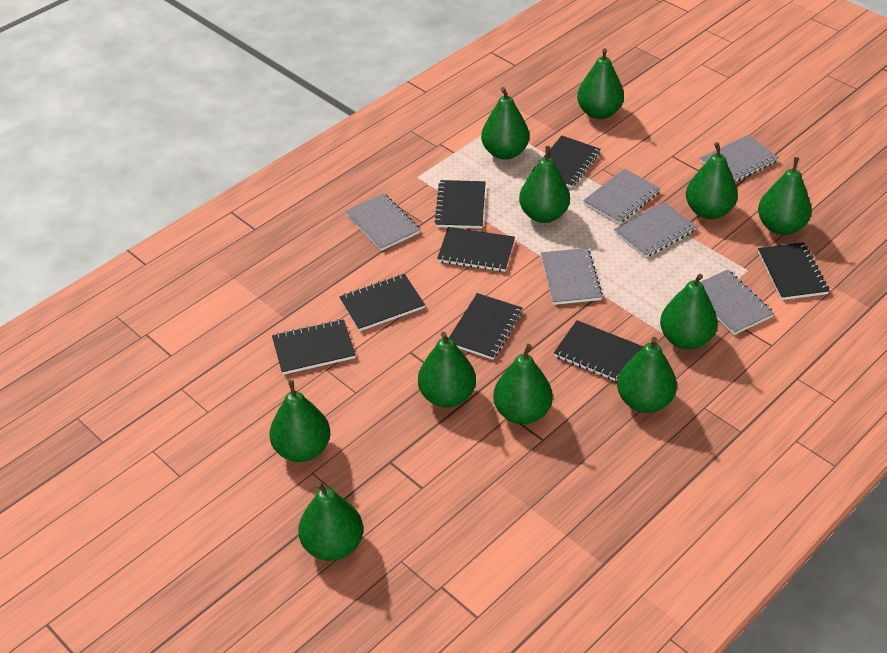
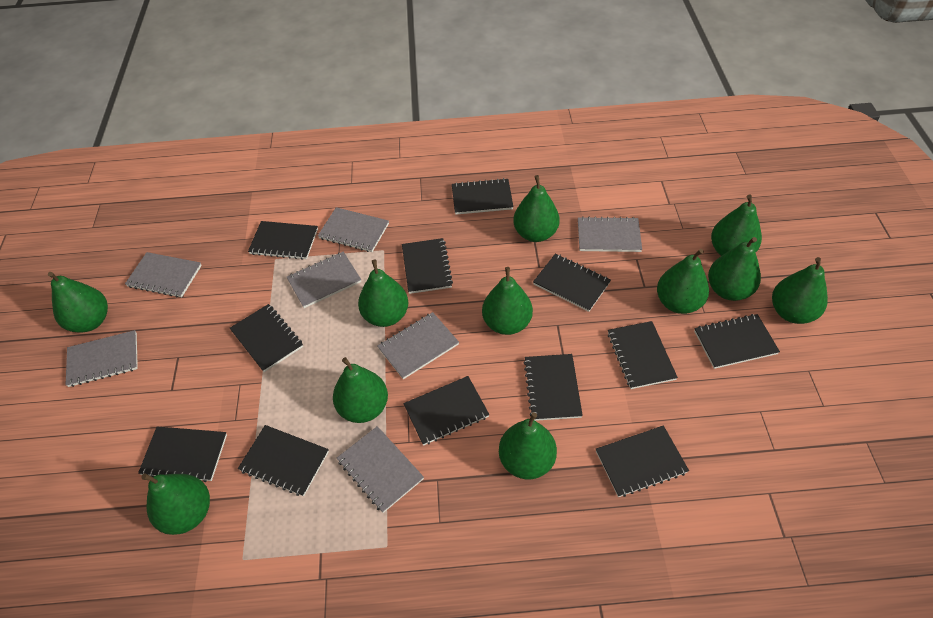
black notebook: 8 -> 12
grey notebook: 6 -> 7

